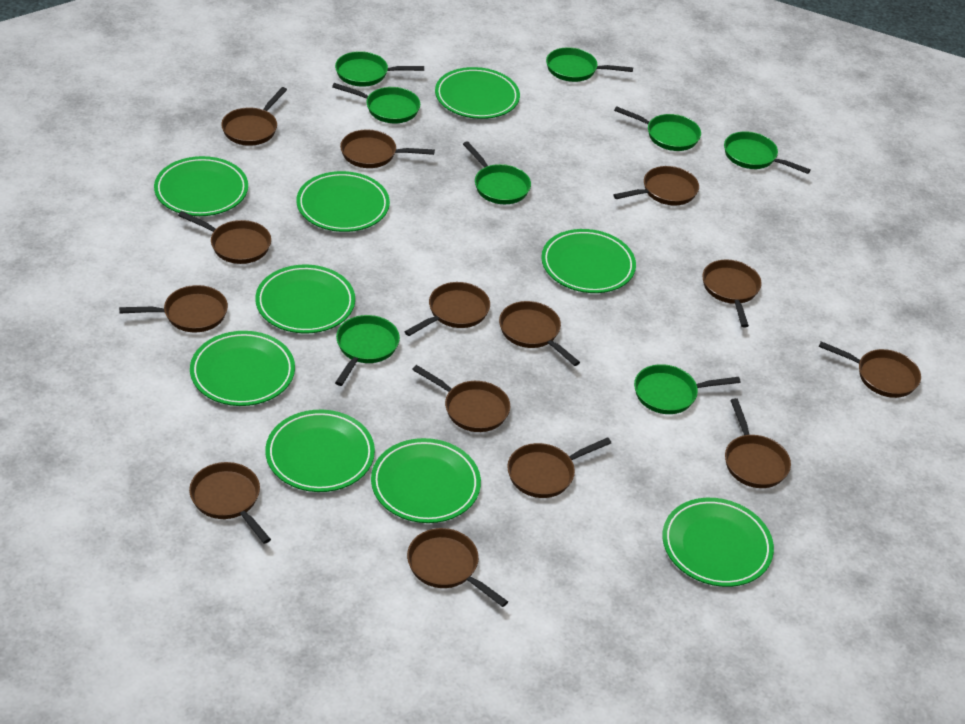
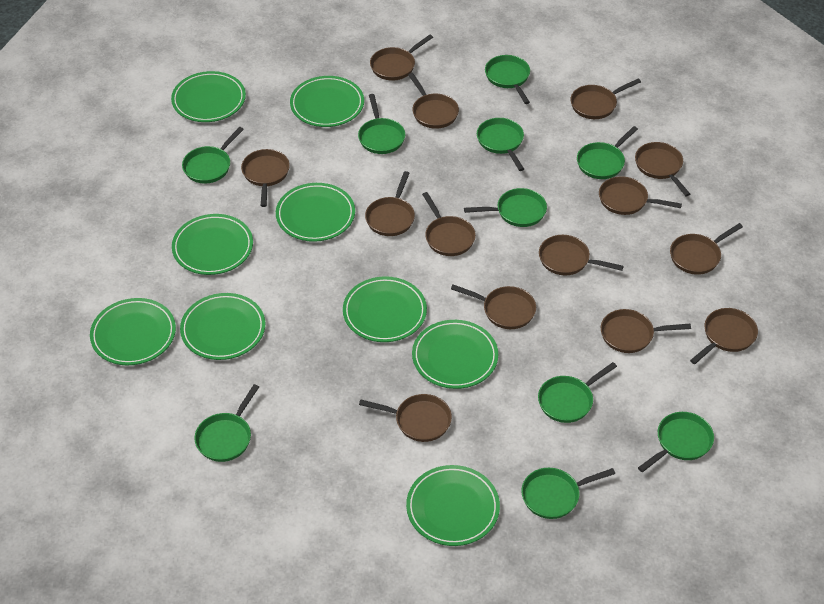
green pan: 8 -> 10

